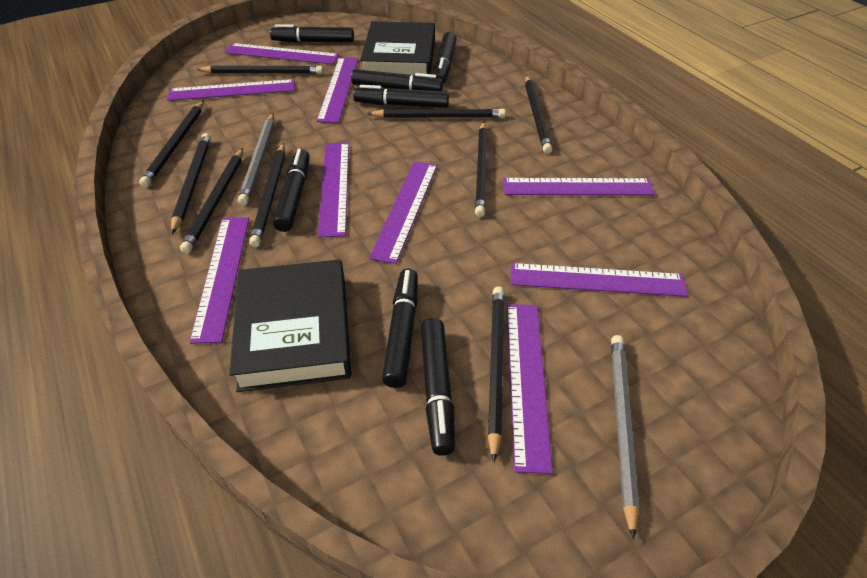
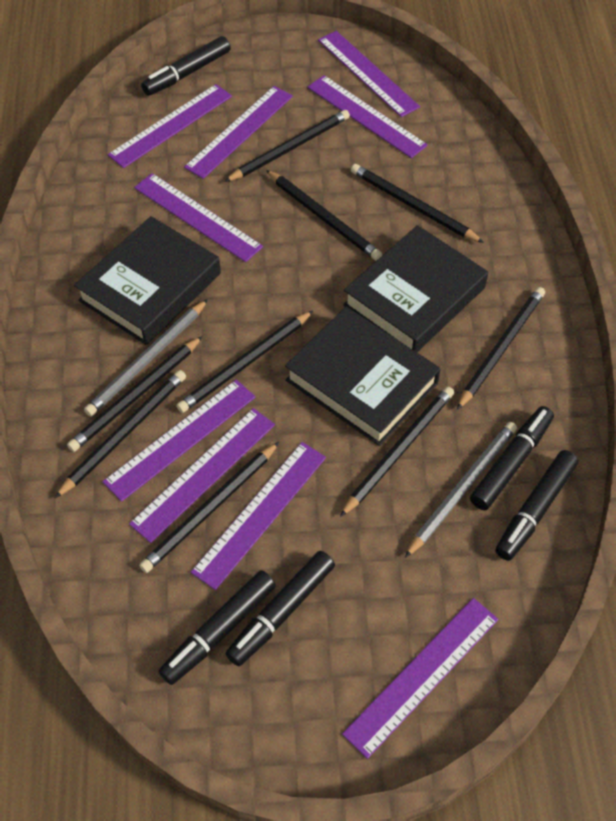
black book: 2 -> 3
black marker: 7 -> 5

